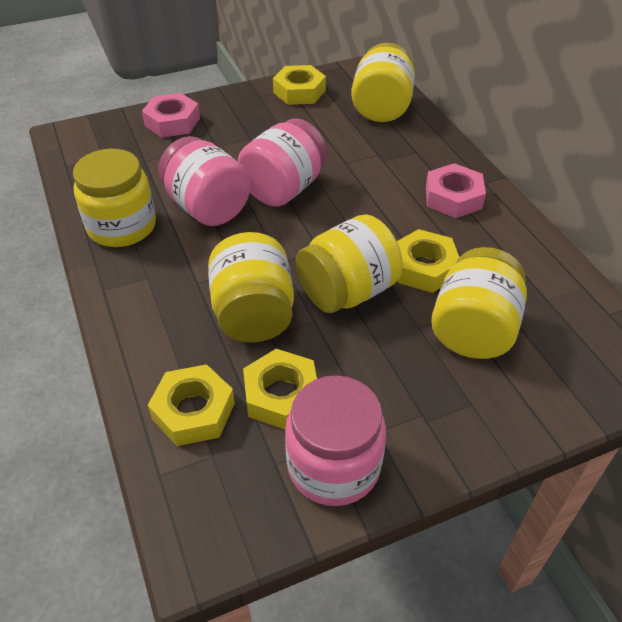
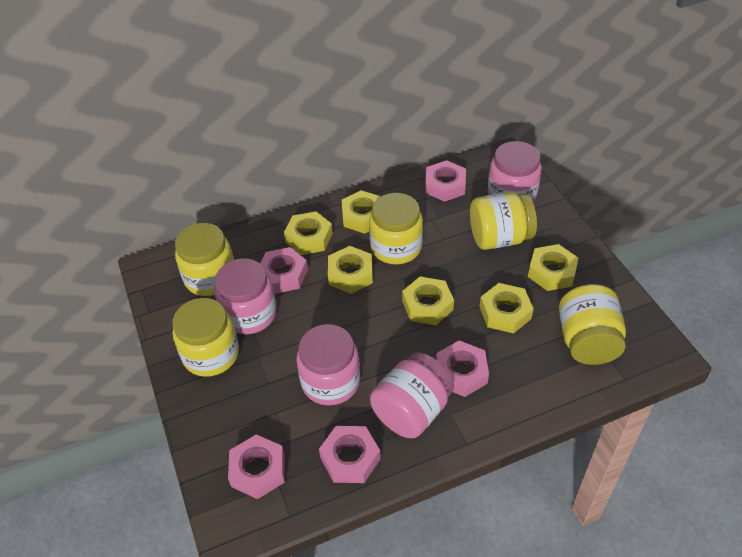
pink jar: 3 -> 4
pink nut: 2 -> 5
yellow nut: 4 -> 6

